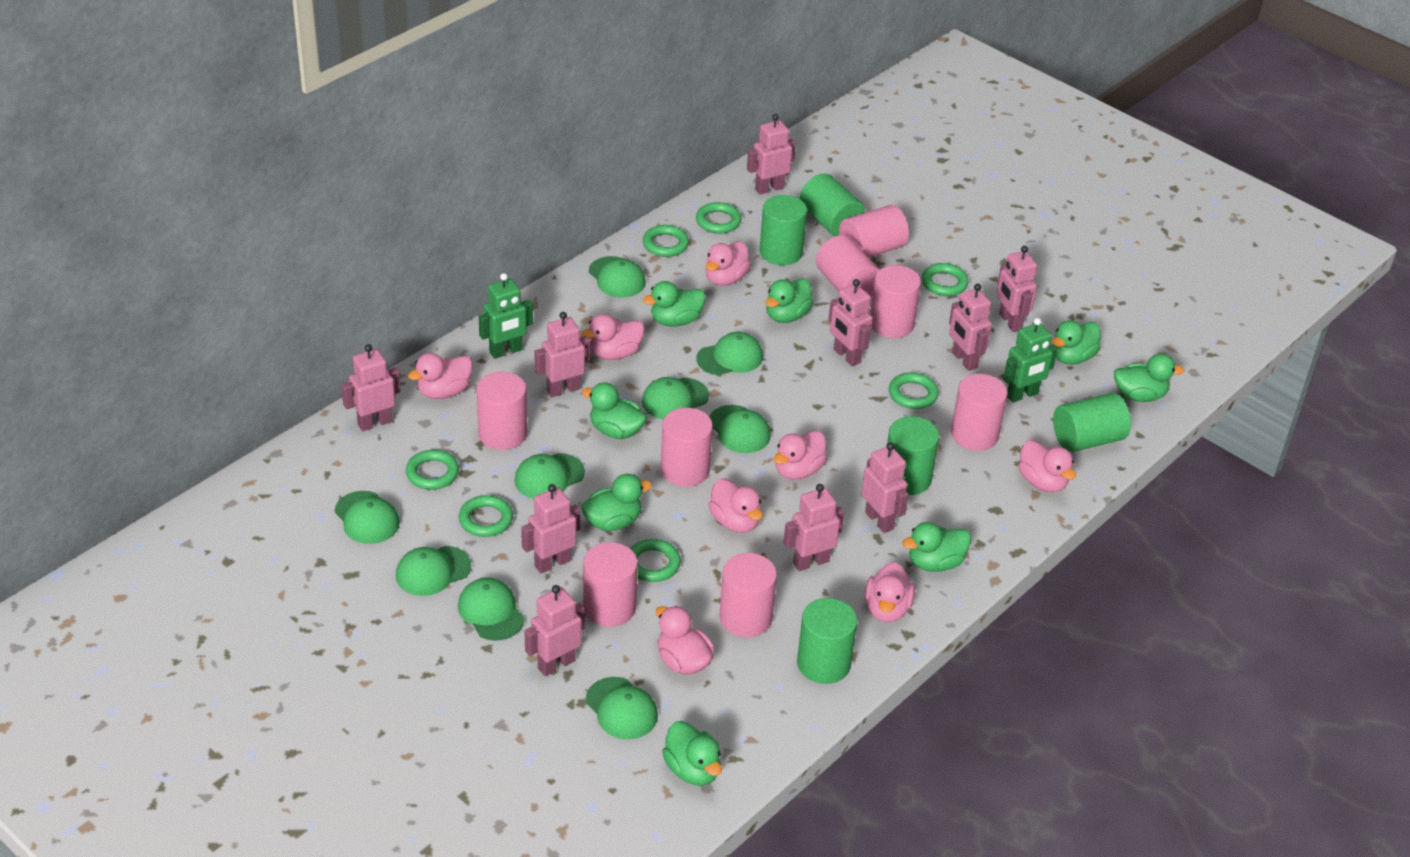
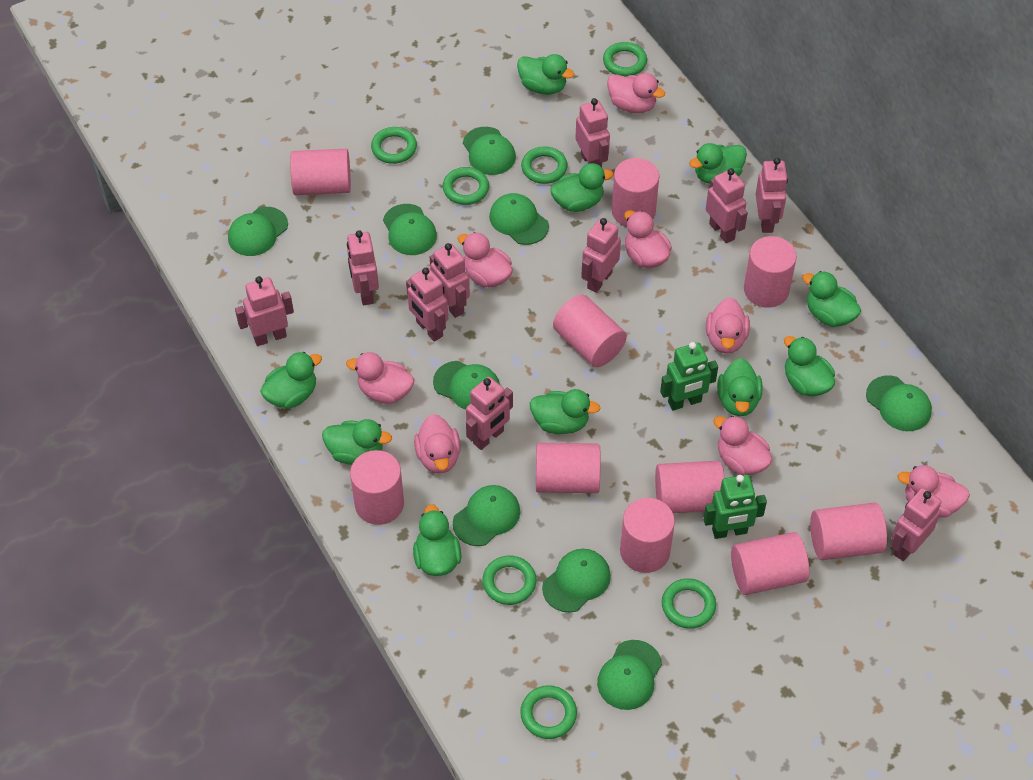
green cylinder: 5 -> 0
green duck: 8 -> 10
pink cylinder: 8 -> 10

